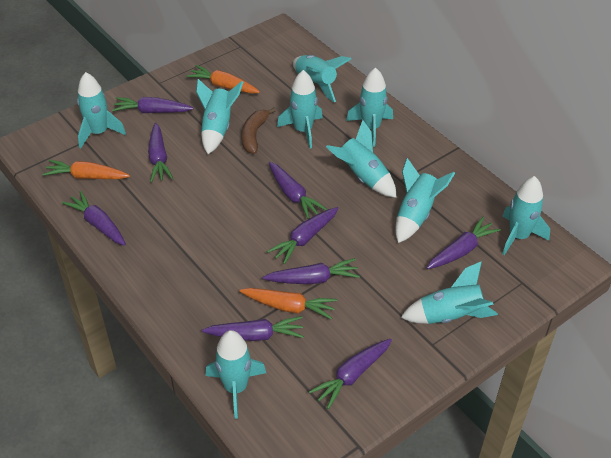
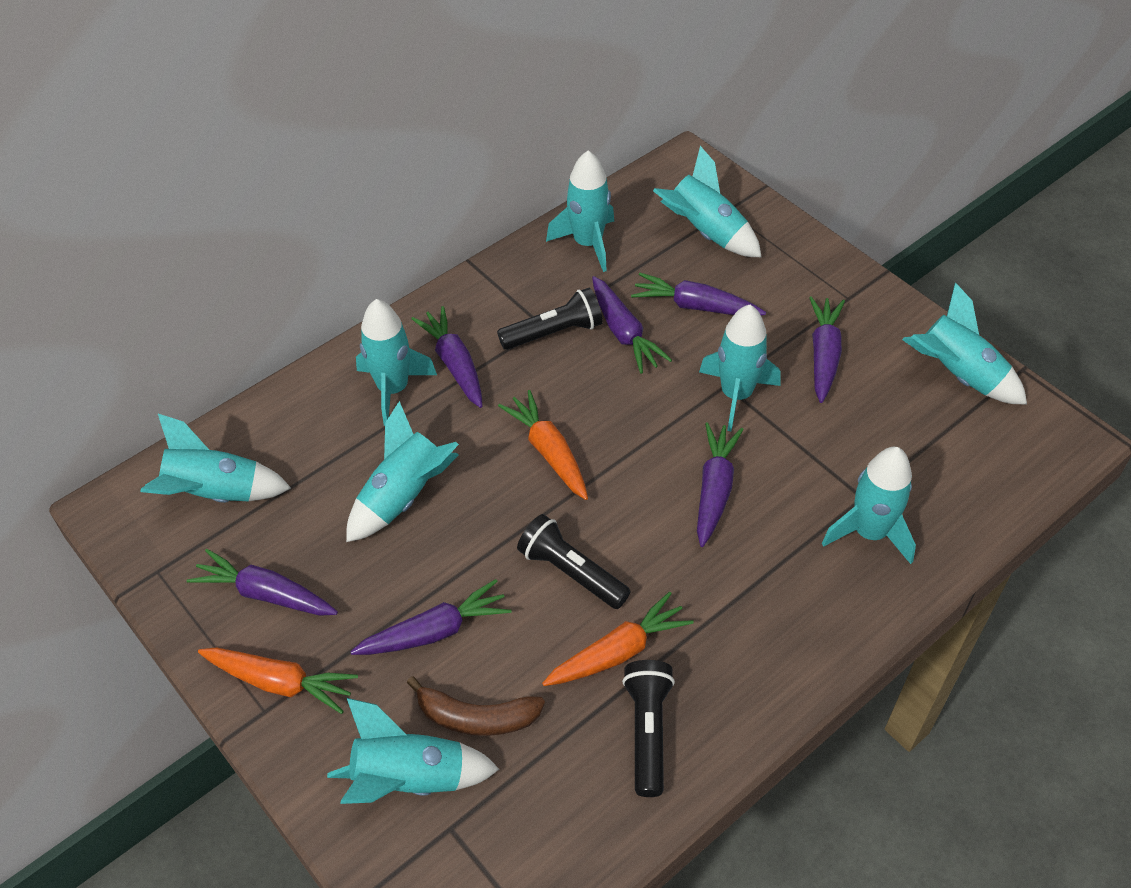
black flashlight: 0 -> 3
purple carrot: 9 -> 7
turquoise rocket: 10 -> 9

